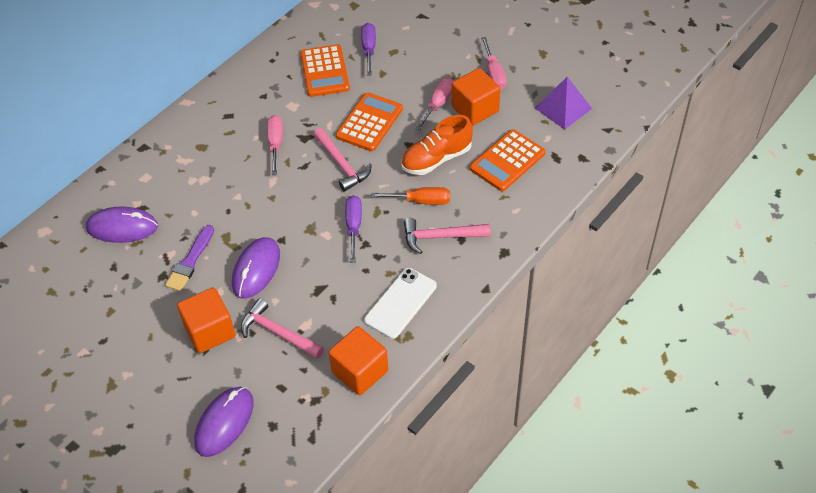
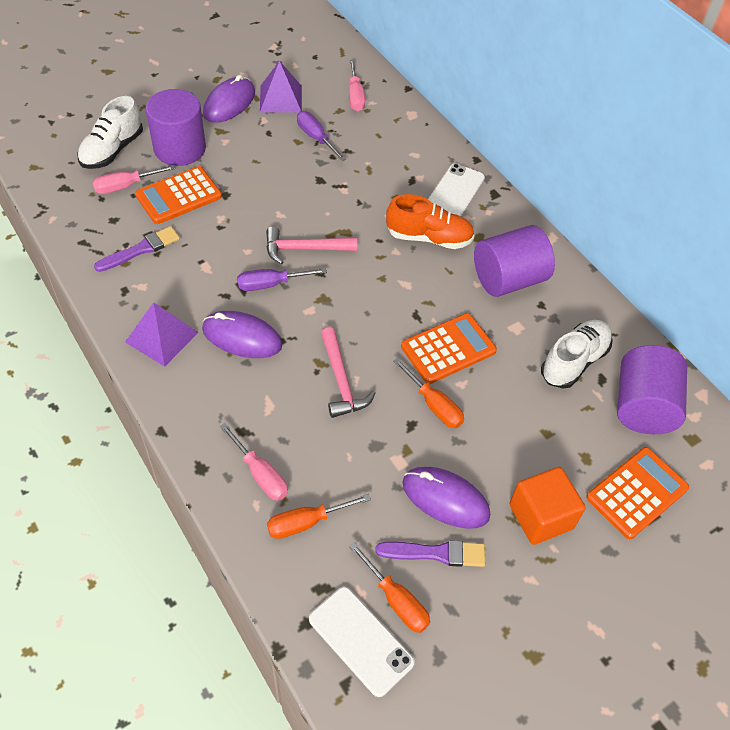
orange cube: 3 -> 1
orange screwdriver: 1 -> 3
pink hammer: 3 -> 2
purple brush: 1 -> 2
purple cylinder: 0 -> 3
purple pyramid: 1 -> 2
white phone: 1 -> 2
white shoe: 0 -> 2

